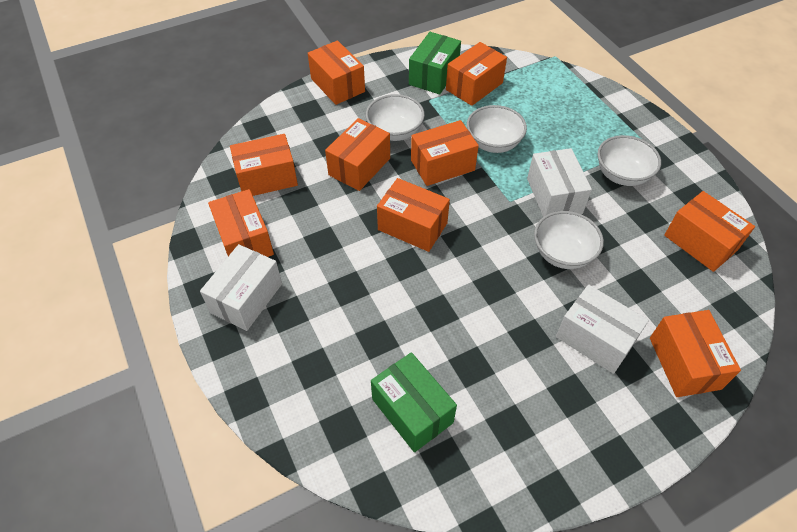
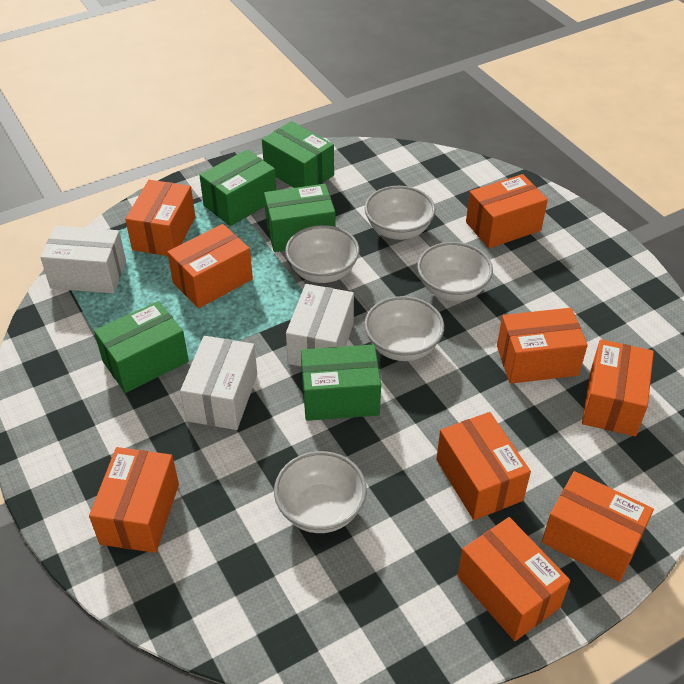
green box: 2 -> 5
white bowl: 4 -> 5

